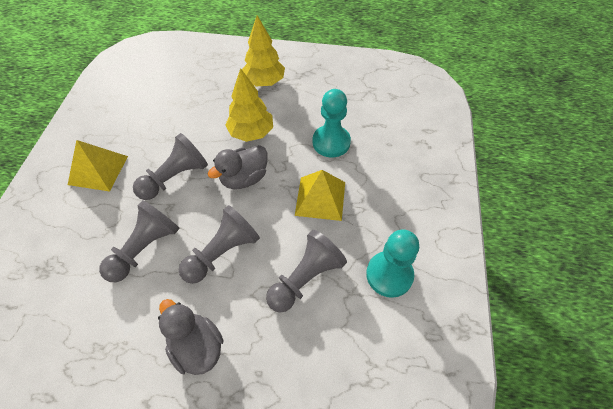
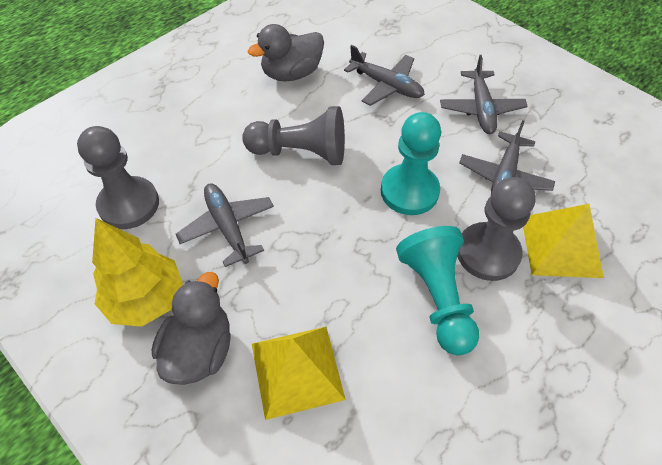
grey pawn: 4 -> 3
grey plane: 0 -> 4
yellow tree: 2 -> 1

